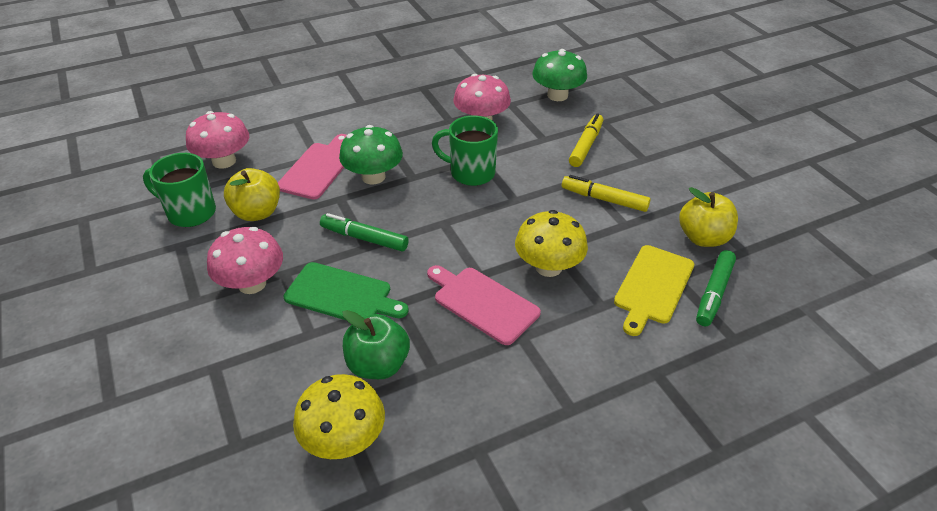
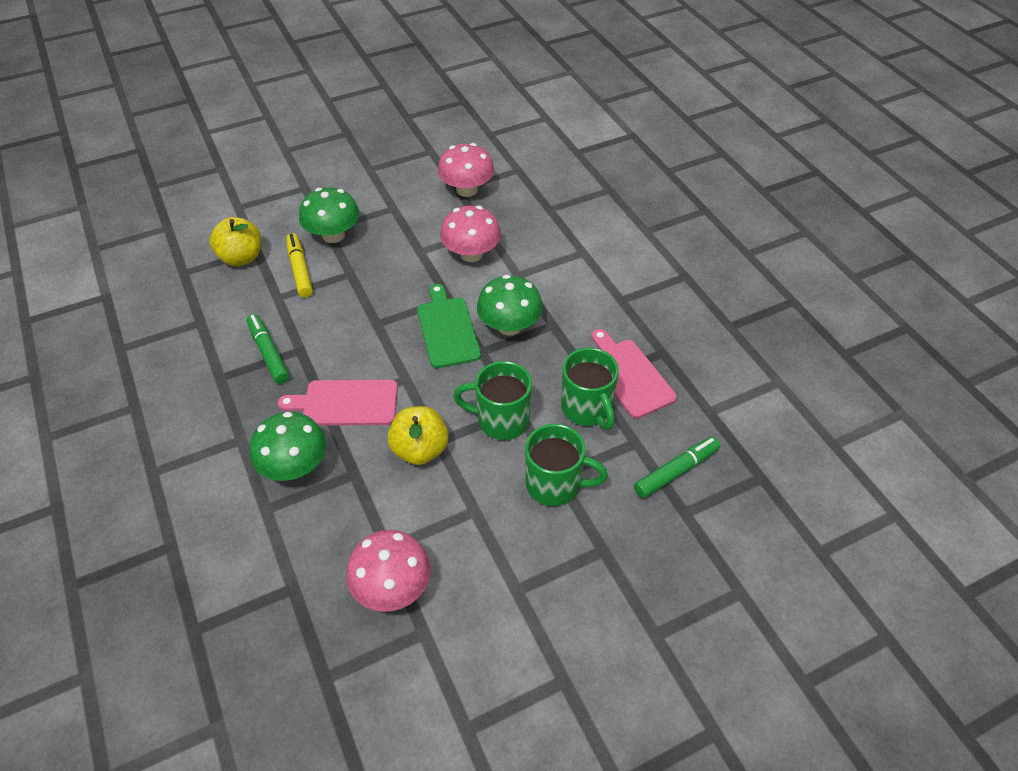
green apple: 1 -> 0
green mug: 2 -> 3
green mushroom: 2 -> 3
yellow cutting board: 1 -> 0
yellow marker: 2 -> 1
yellow mushroom: 2 -> 0

